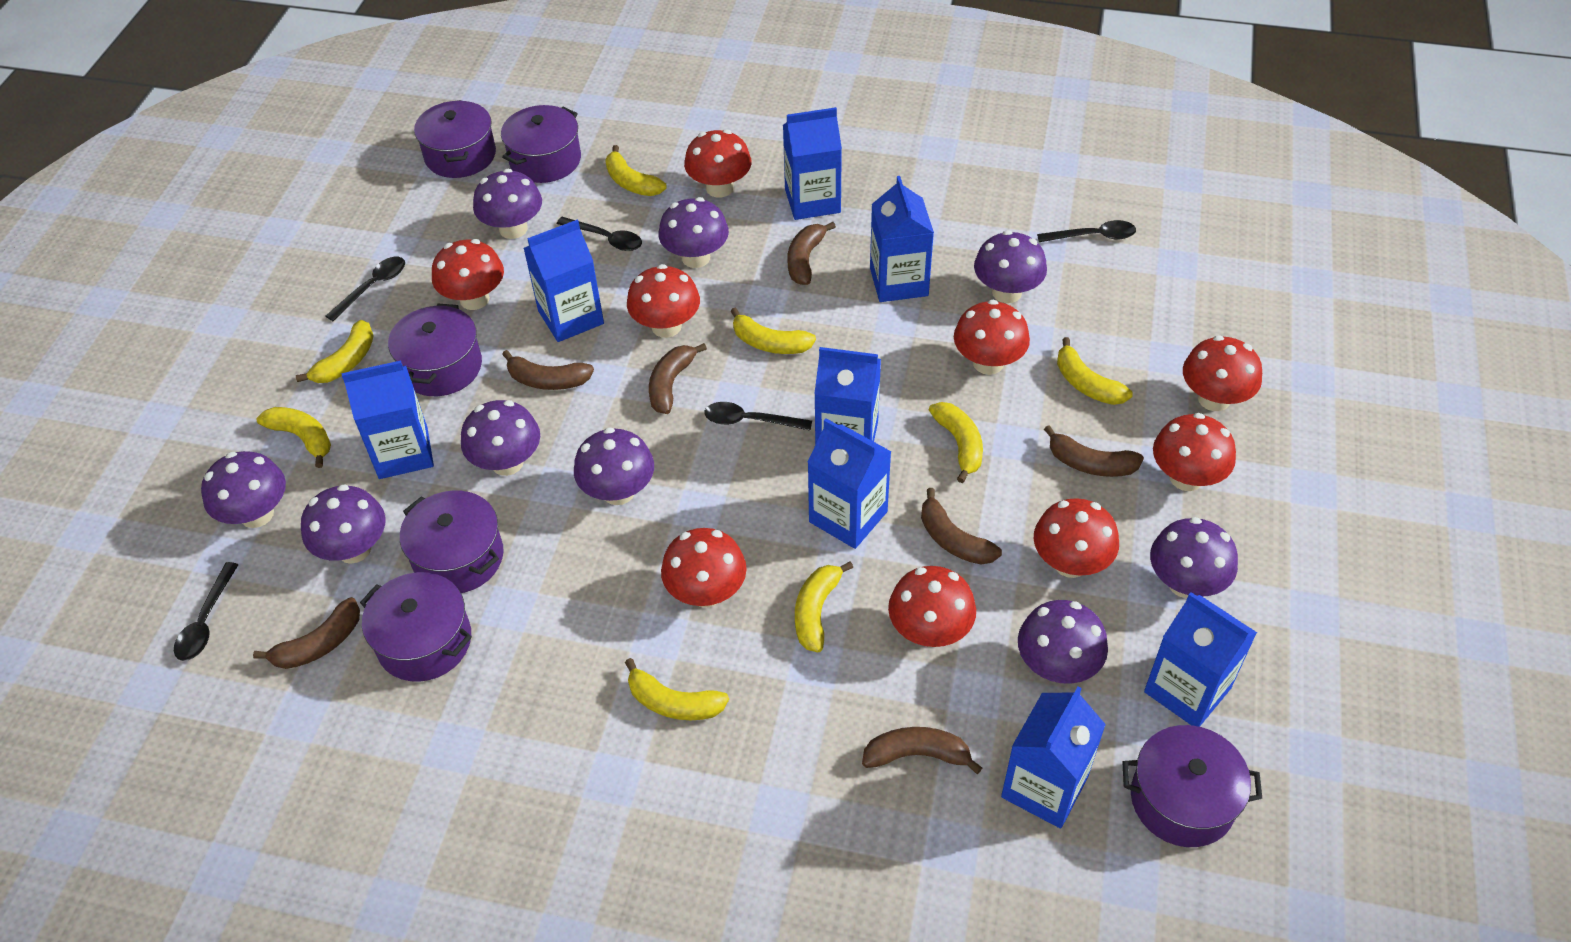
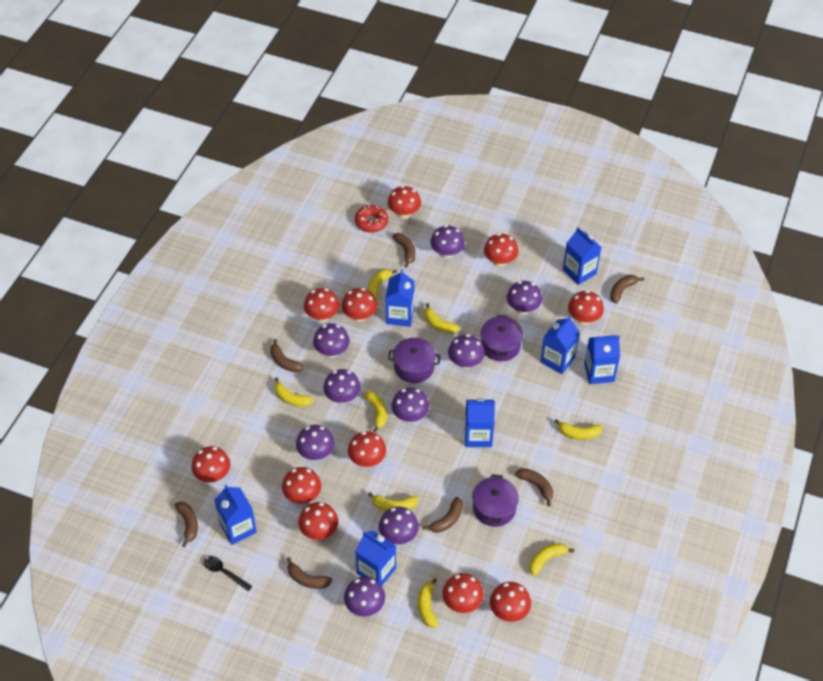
black spoon: 5 -> 1
blue carton: 8 -> 7
purple pot: 6 -> 3
red donut: 0 -> 1
red mushroom: 9 -> 11

